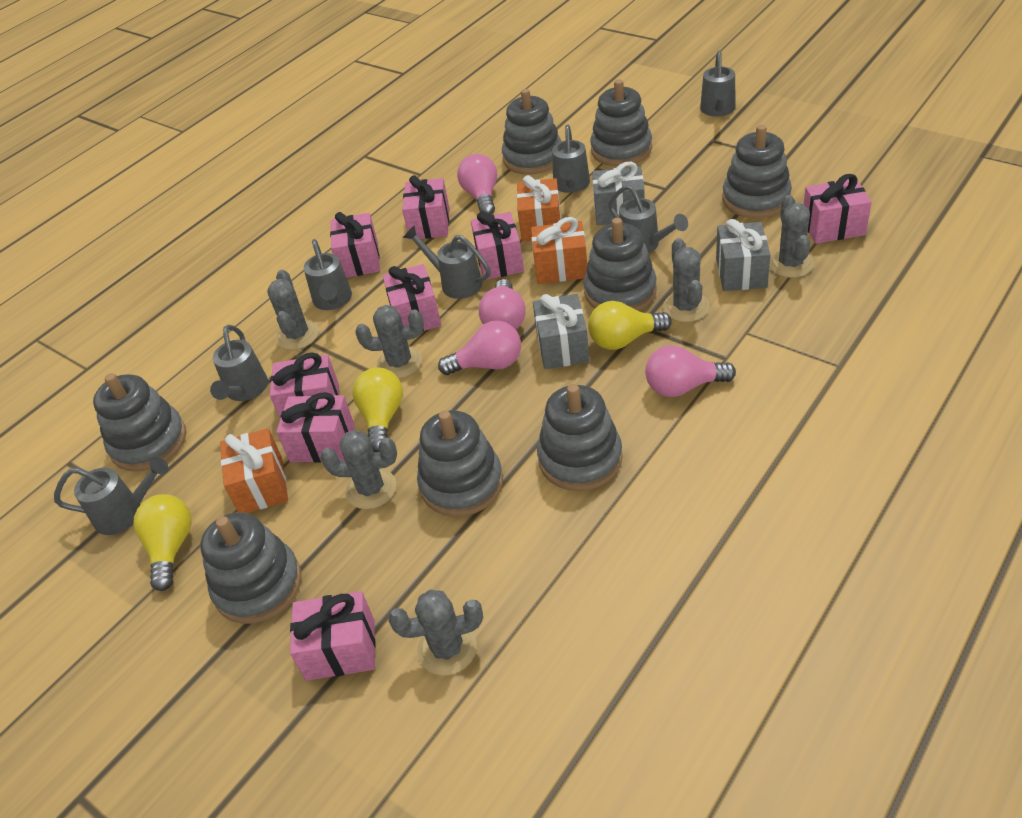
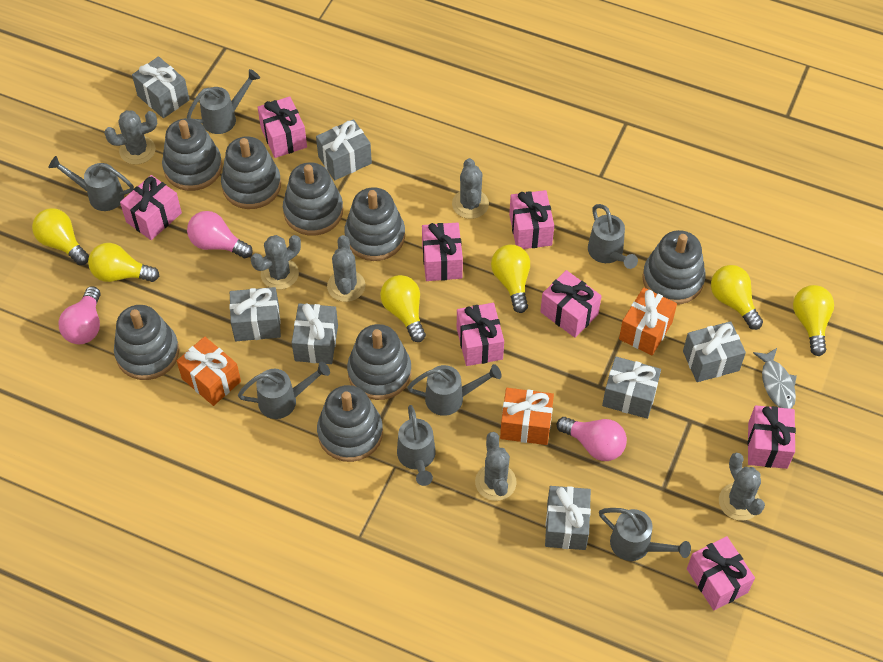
grey fish: 0 -> 1
grey gift: 3 -> 7
pink light bulb: 4 -> 3
yellow light bulb: 3 -> 6

